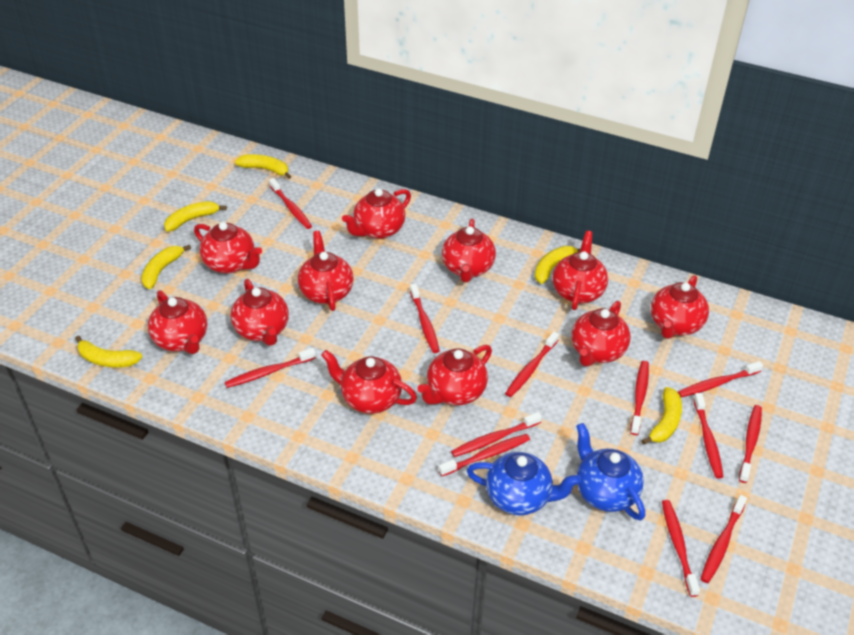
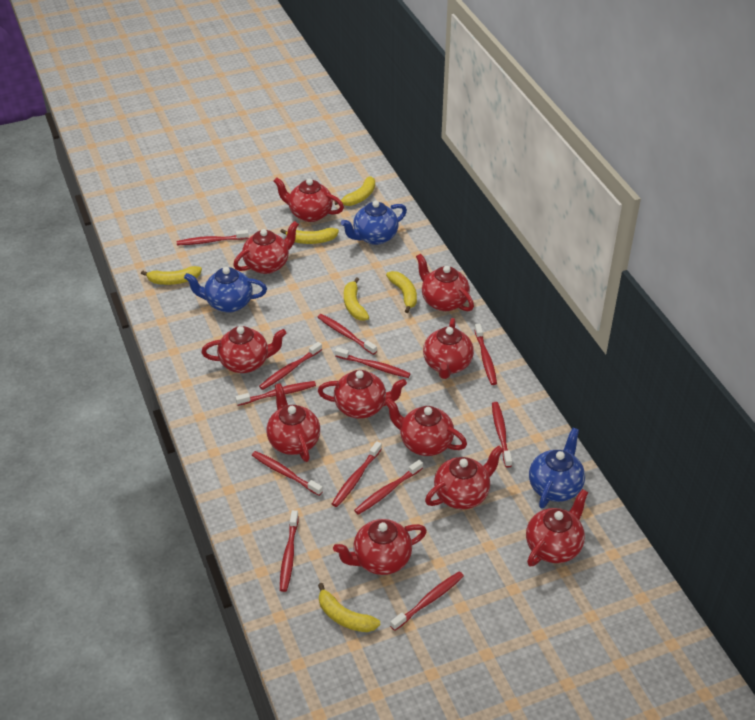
blue teapot: 2 -> 3

